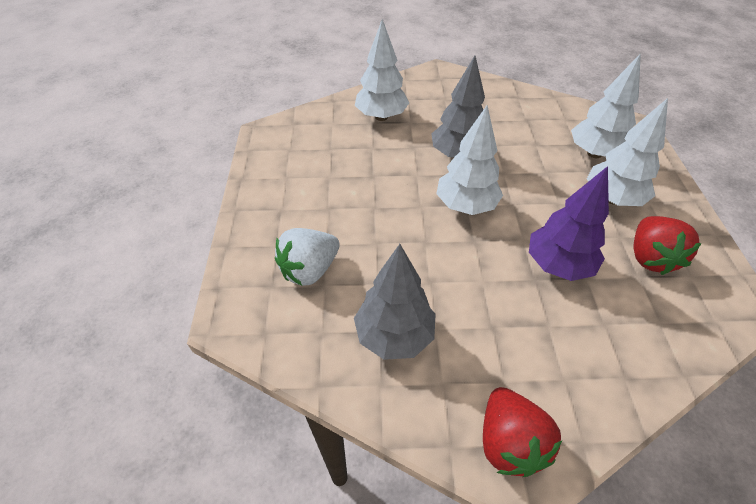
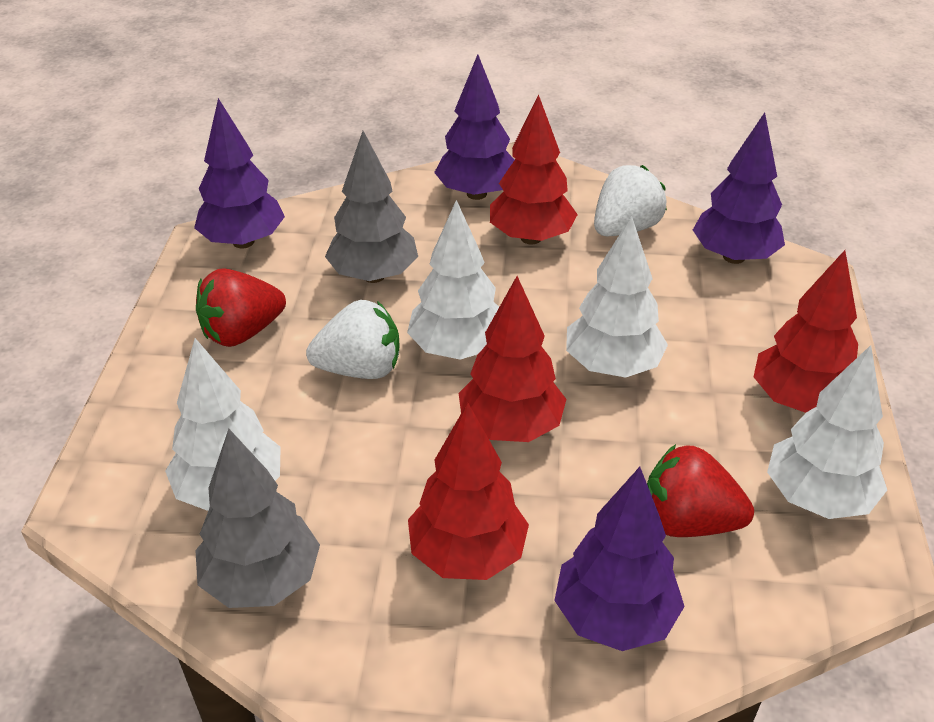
purple tree: 1 -> 4
red tree: 0 -> 4
white strawberry: 1 -> 2

